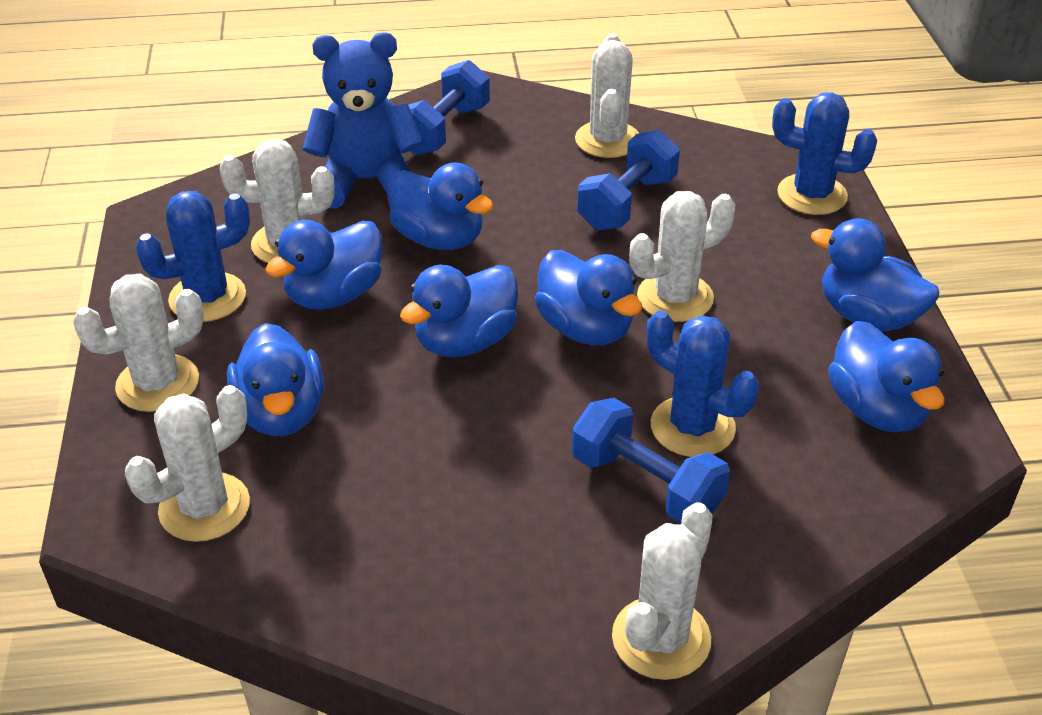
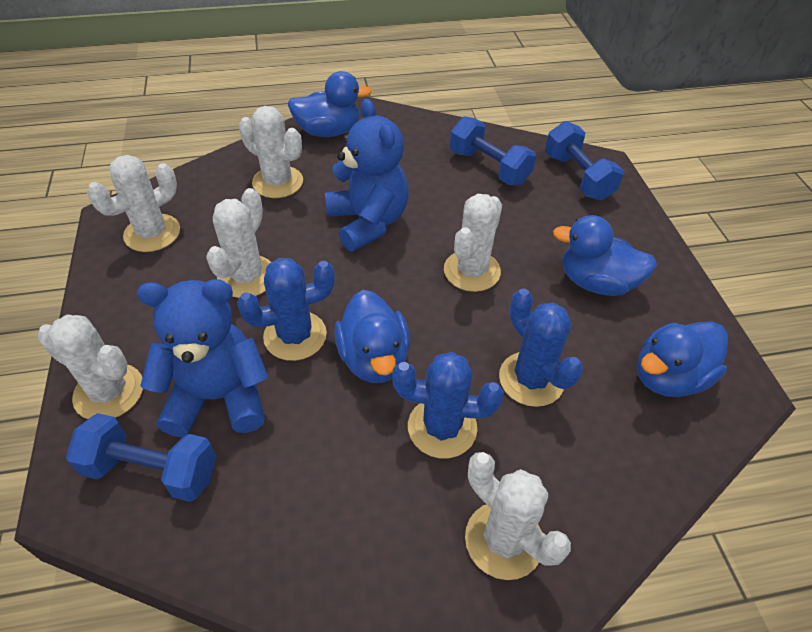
blue duck: 7 -> 4
blue teddy bear: 1 -> 2

